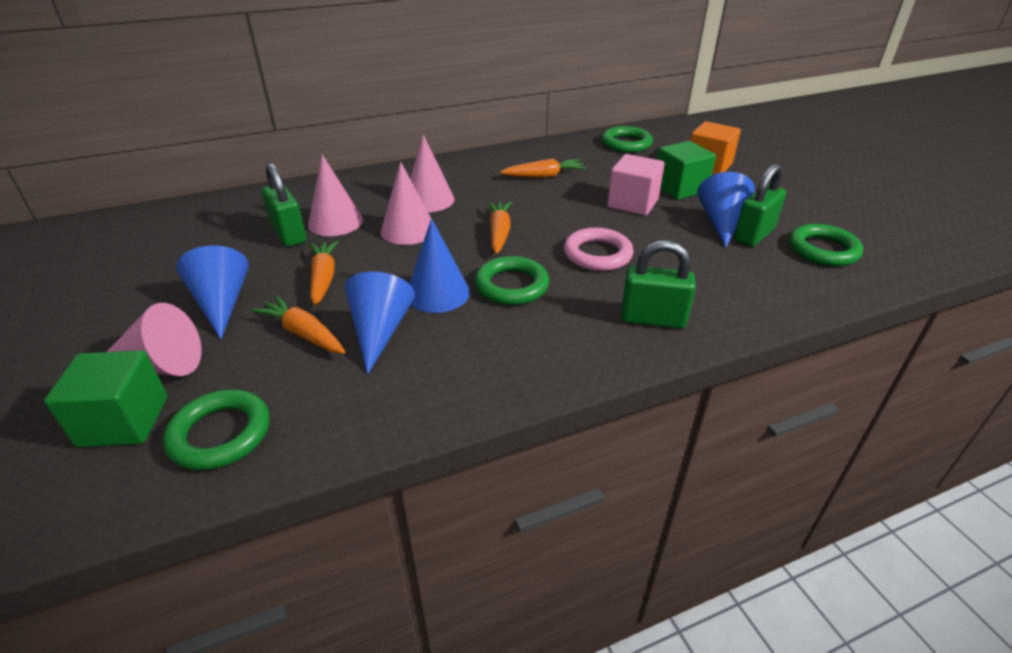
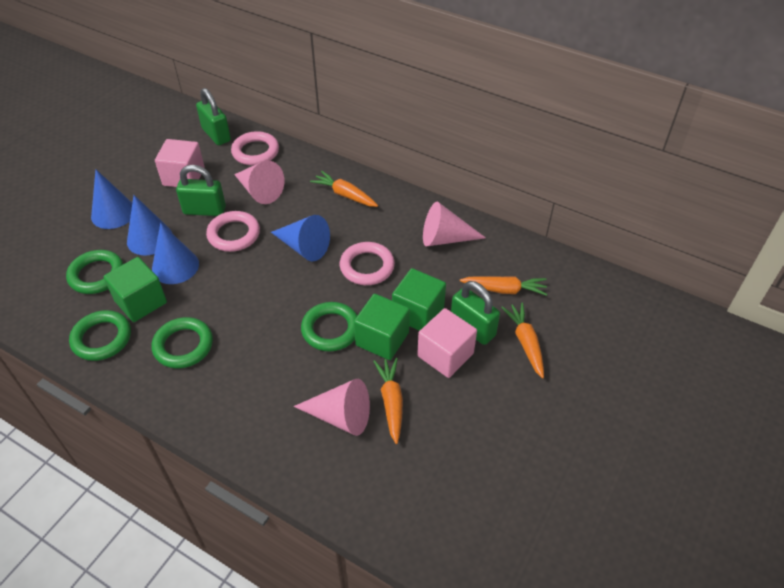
green cube: 2 -> 3
orange cube: 1 -> 0
pink cone: 4 -> 3
pink cube: 1 -> 2
pink ring: 1 -> 3

